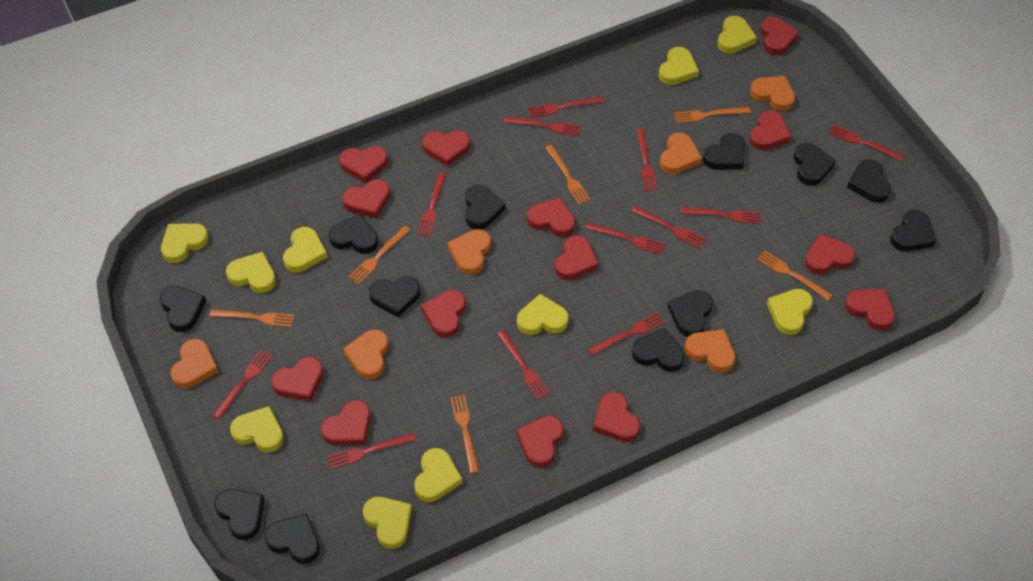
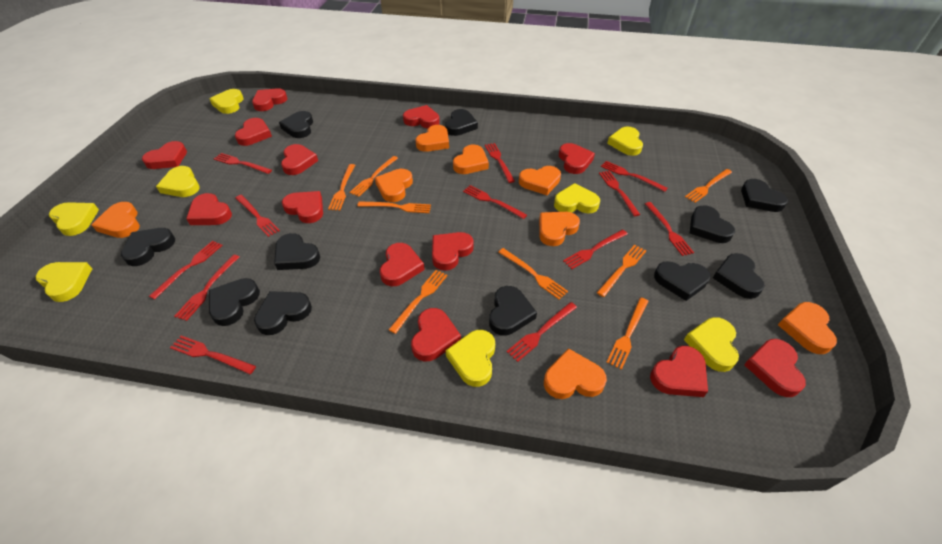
black heart: 12 -> 11
orange fork: 6 -> 8
orange heart: 6 -> 8
red heart: 14 -> 13
yellow heart: 10 -> 8

